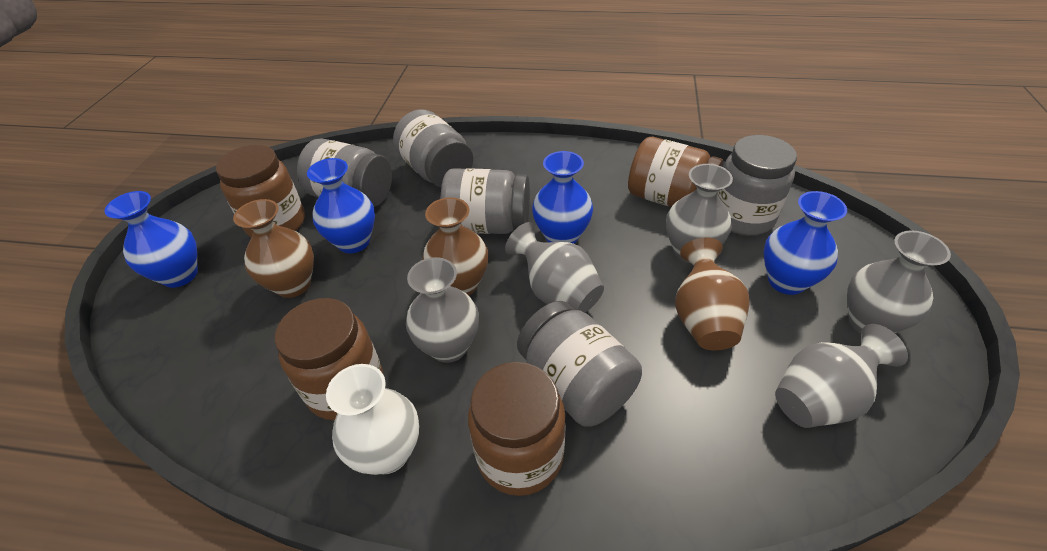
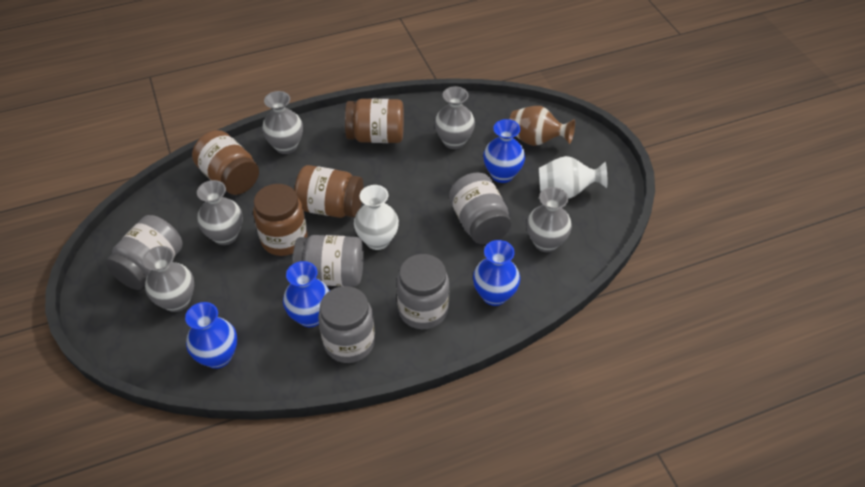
brown vase: 3 -> 1
white vase: 1 -> 2

